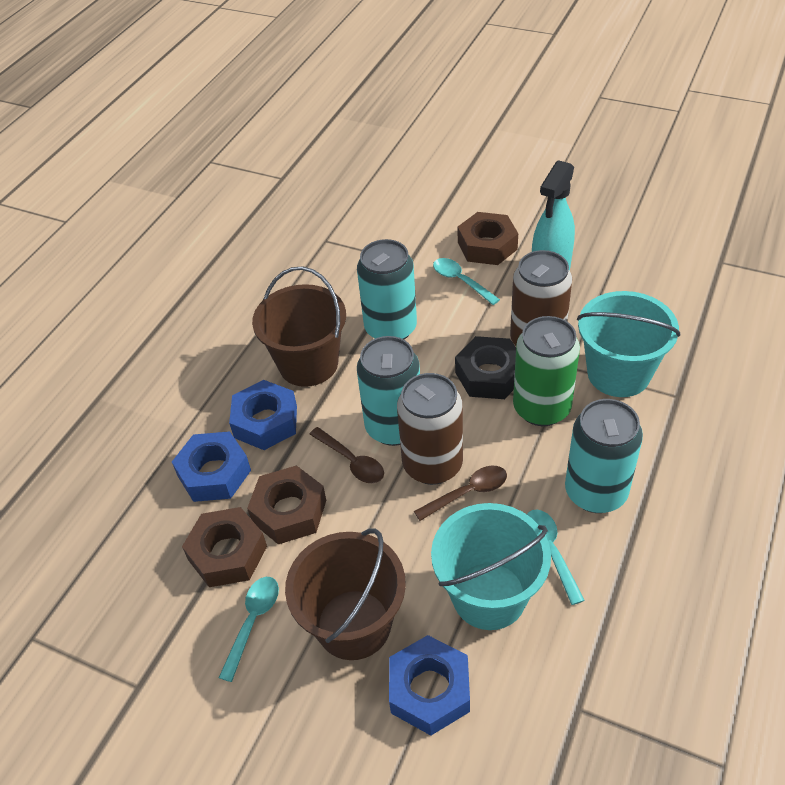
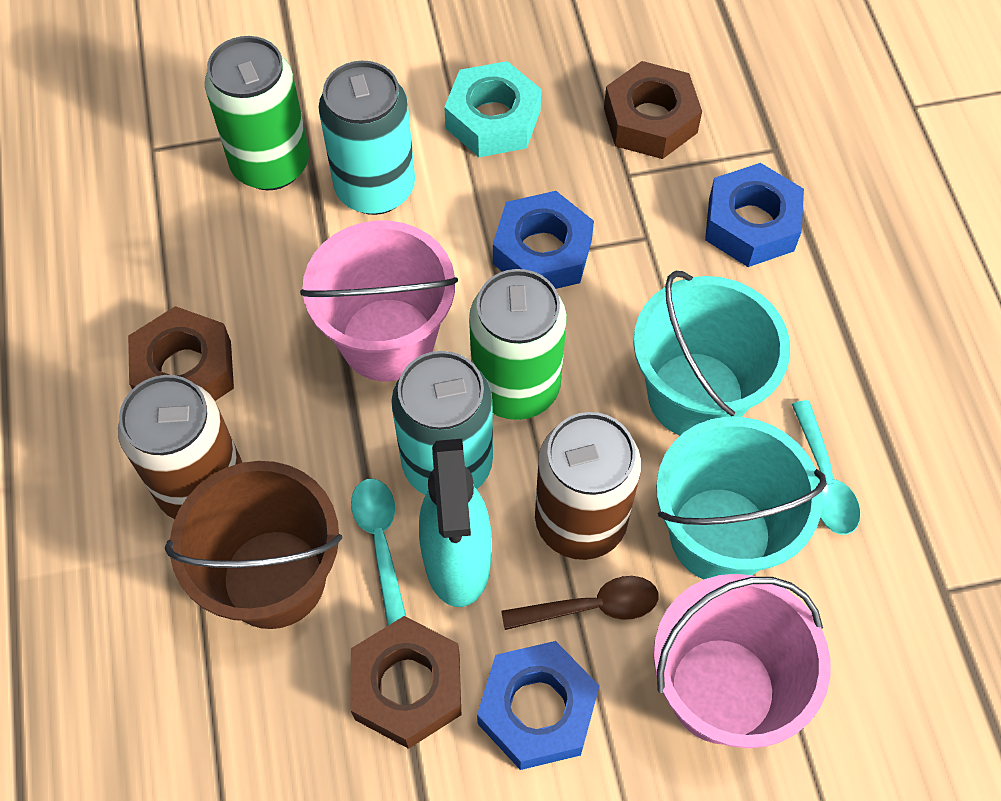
black nut: 1 -> 0
brown bucket: 2 -> 1
brown spoon: 2 -> 1
green can: 1 -> 2
pink bucket: 0 -> 2
turquoise can: 3 -> 2
turquoise nut: 0 -> 1
turquoise spoon: 3 -> 2

